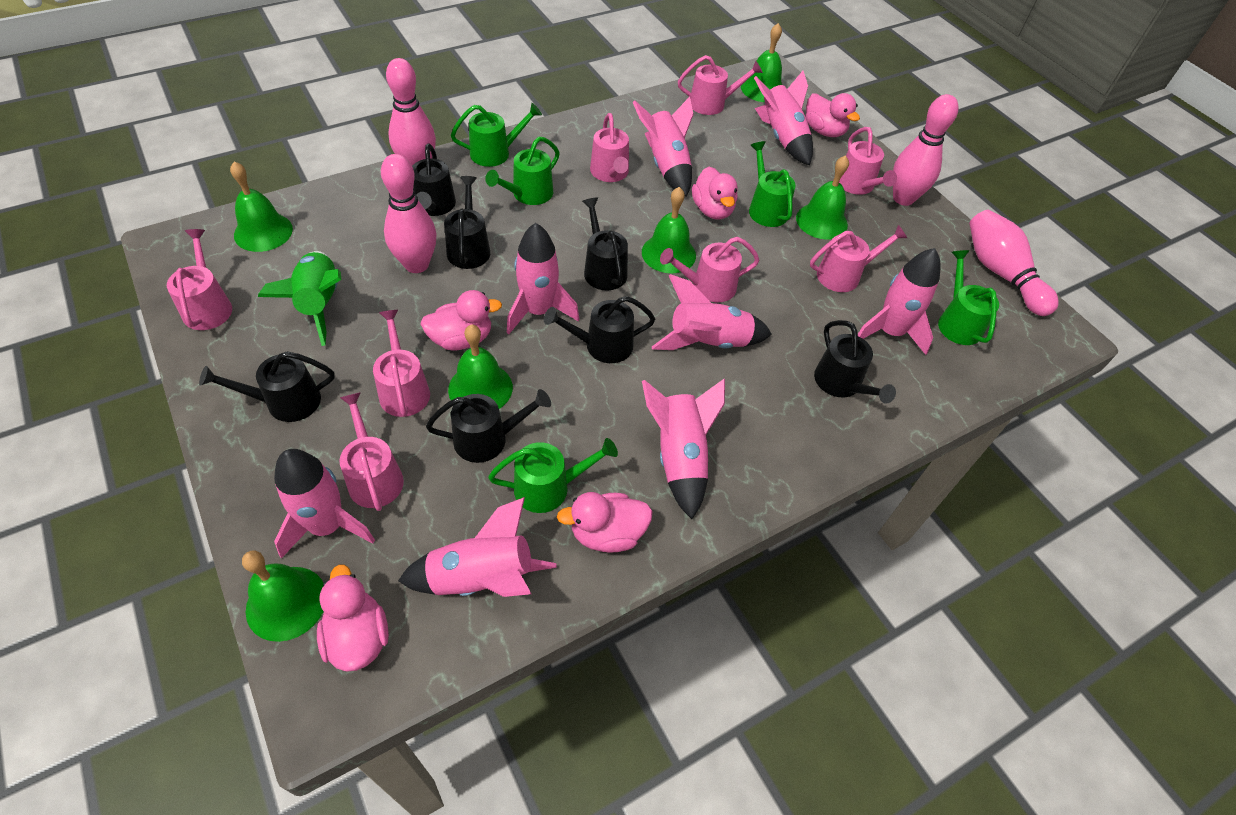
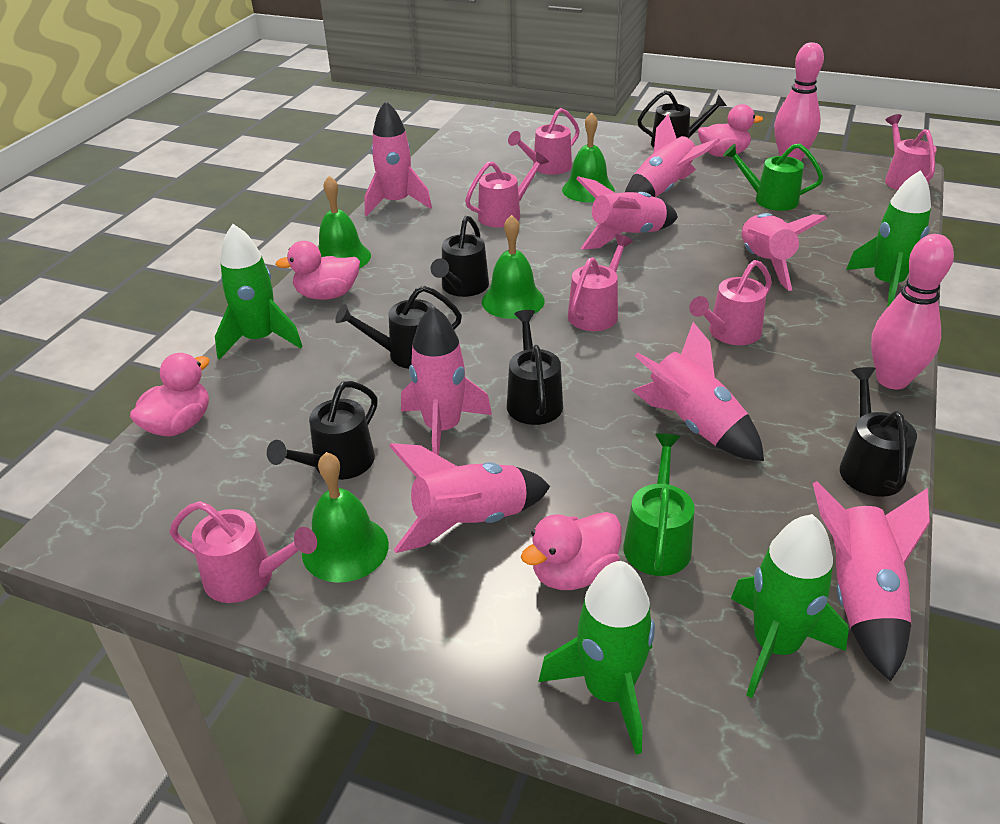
black watering can: 7 -> 6
green bell: 6 -> 4
green rocket: 1 -> 4
green watering can: 5 -> 2
pink bowling pin: 4 -> 2
pink duck: 5 -> 4
pink watering can: 8 -> 6

